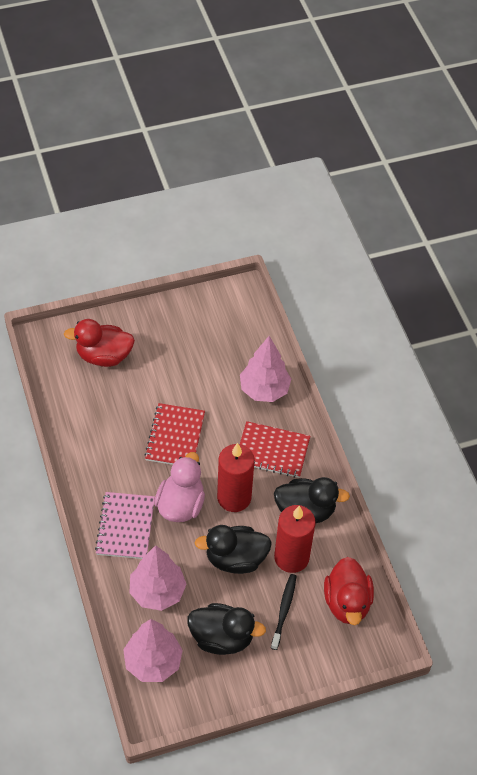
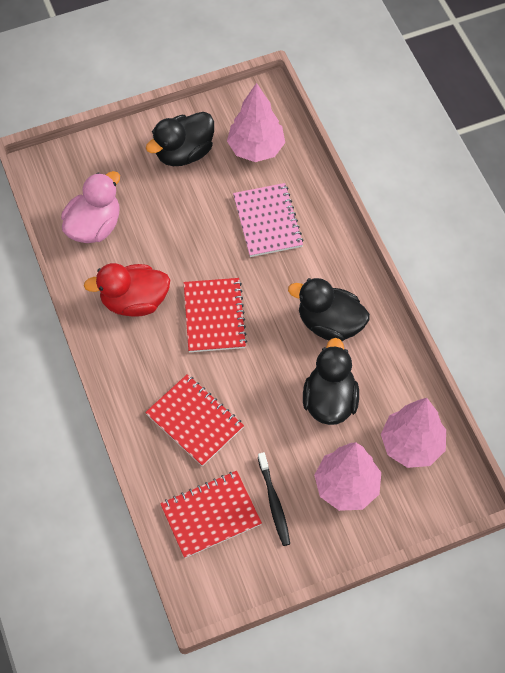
red candle: 2 -> 0
red duck: 2 -> 1
red notebook: 2 -> 3

